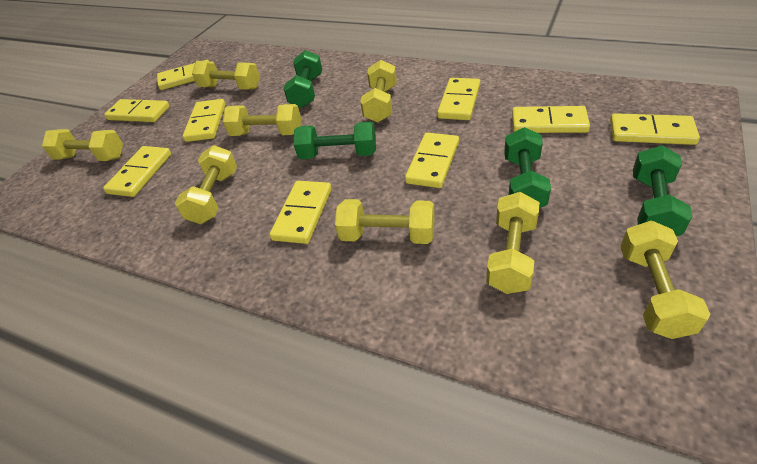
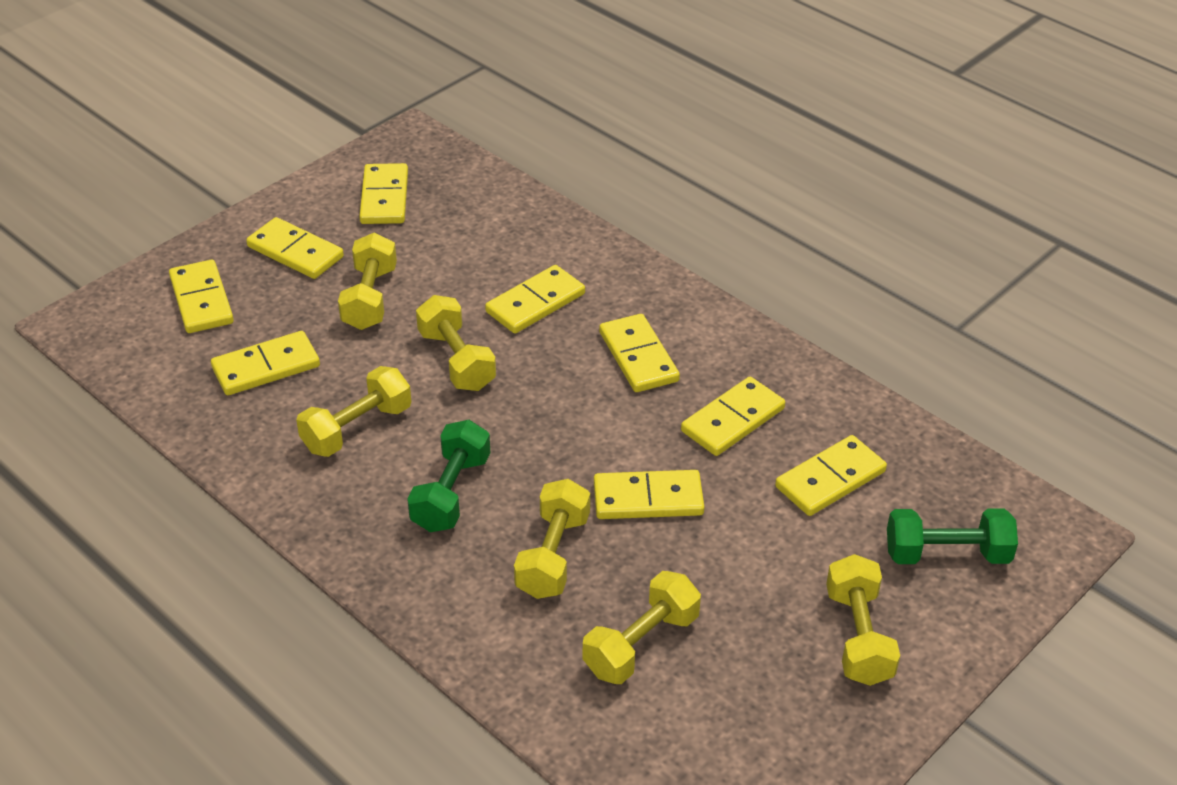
green dumbbell: 4 -> 2
yellow dumbbell: 8 -> 6

